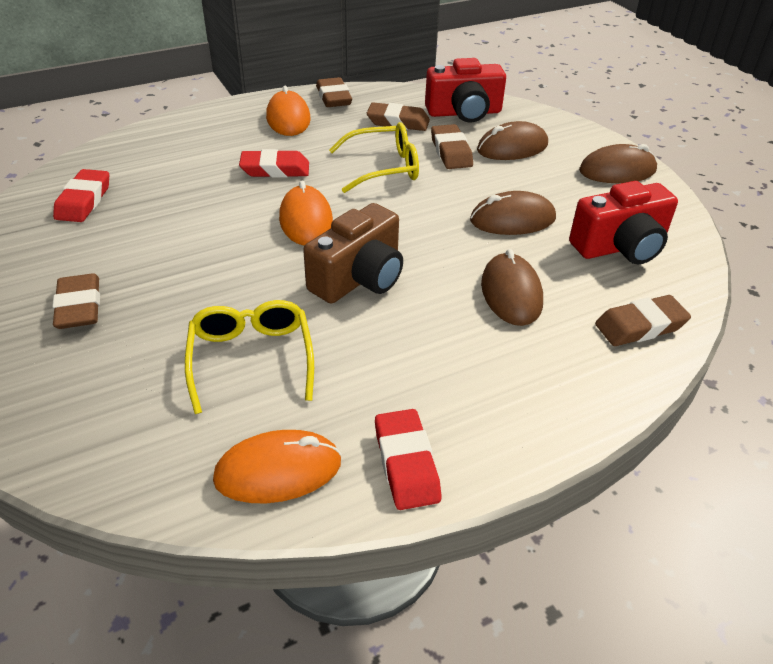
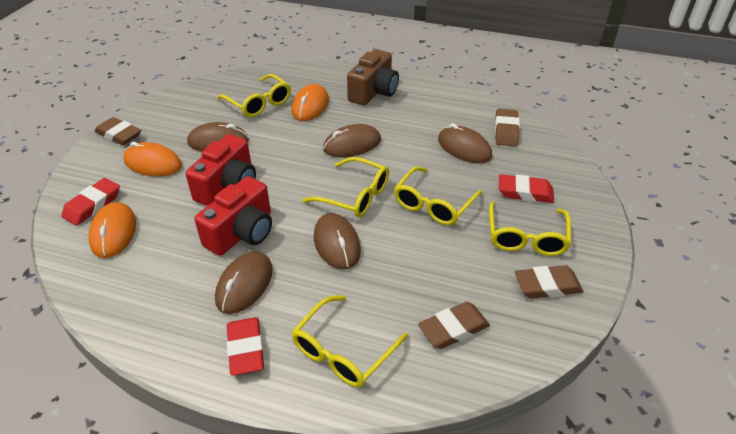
brown eraser: 5 -> 4
brown mouse: 4 -> 5
yellow glasses: 2 -> 5

